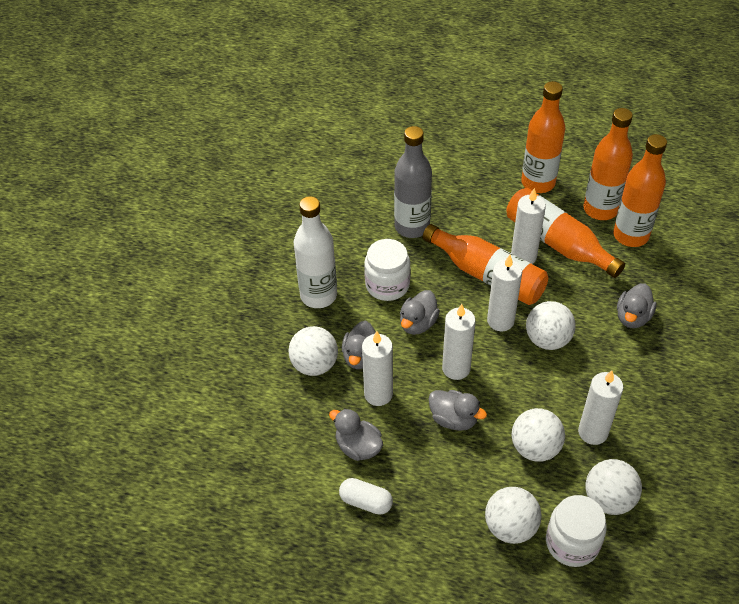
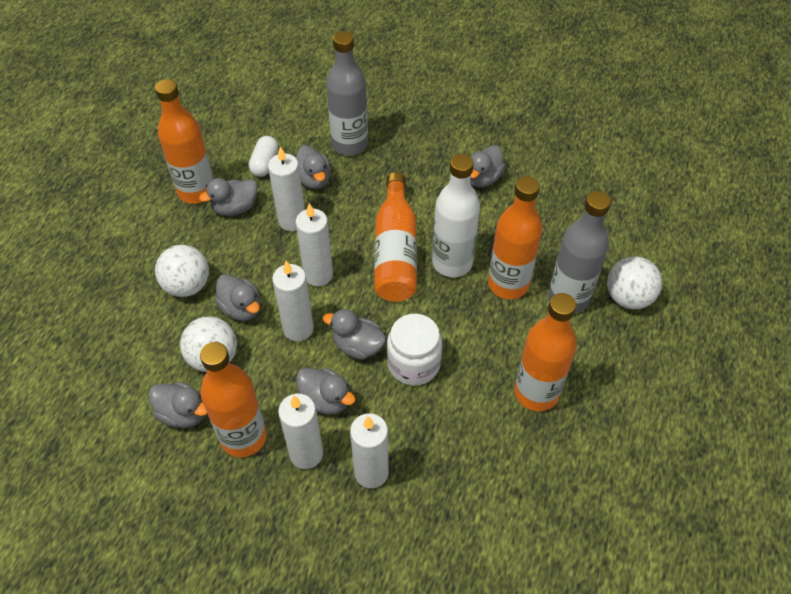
grey bottle: 1 -> 2
grey duck: 5 -> 7
white ball: 5 -> 3
white jar: 2 -> 1

